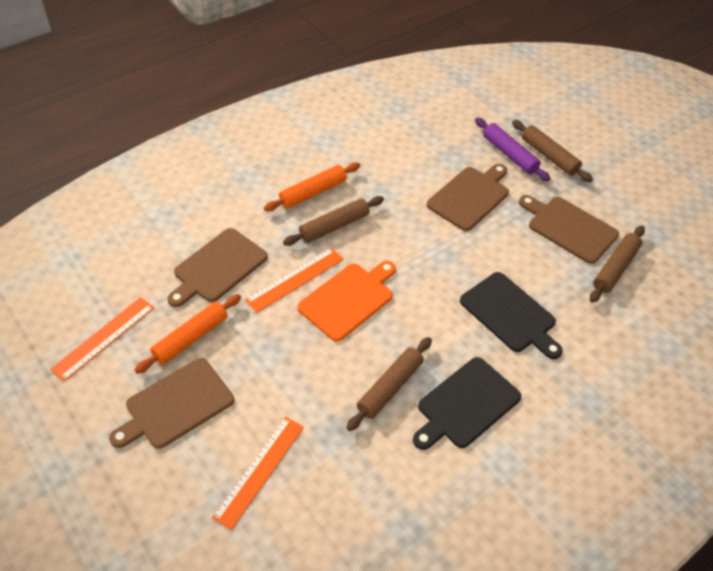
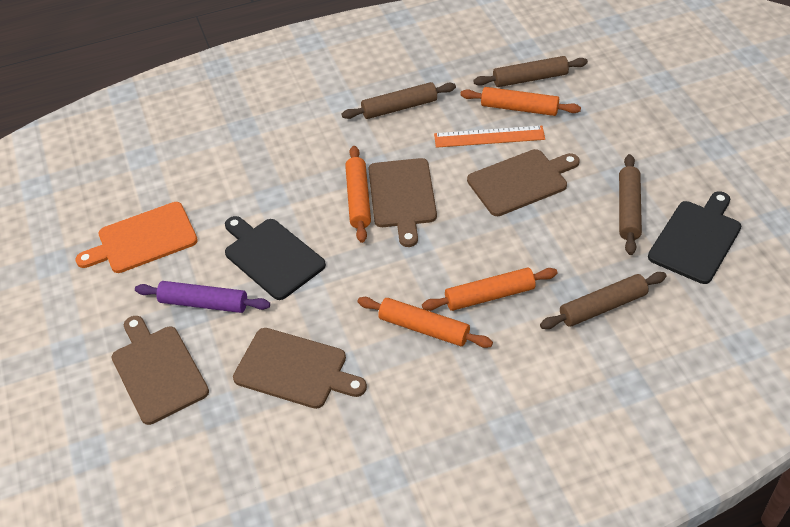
orange rolling pin: 2 -> 4
orange ruler: 3 -> 1

